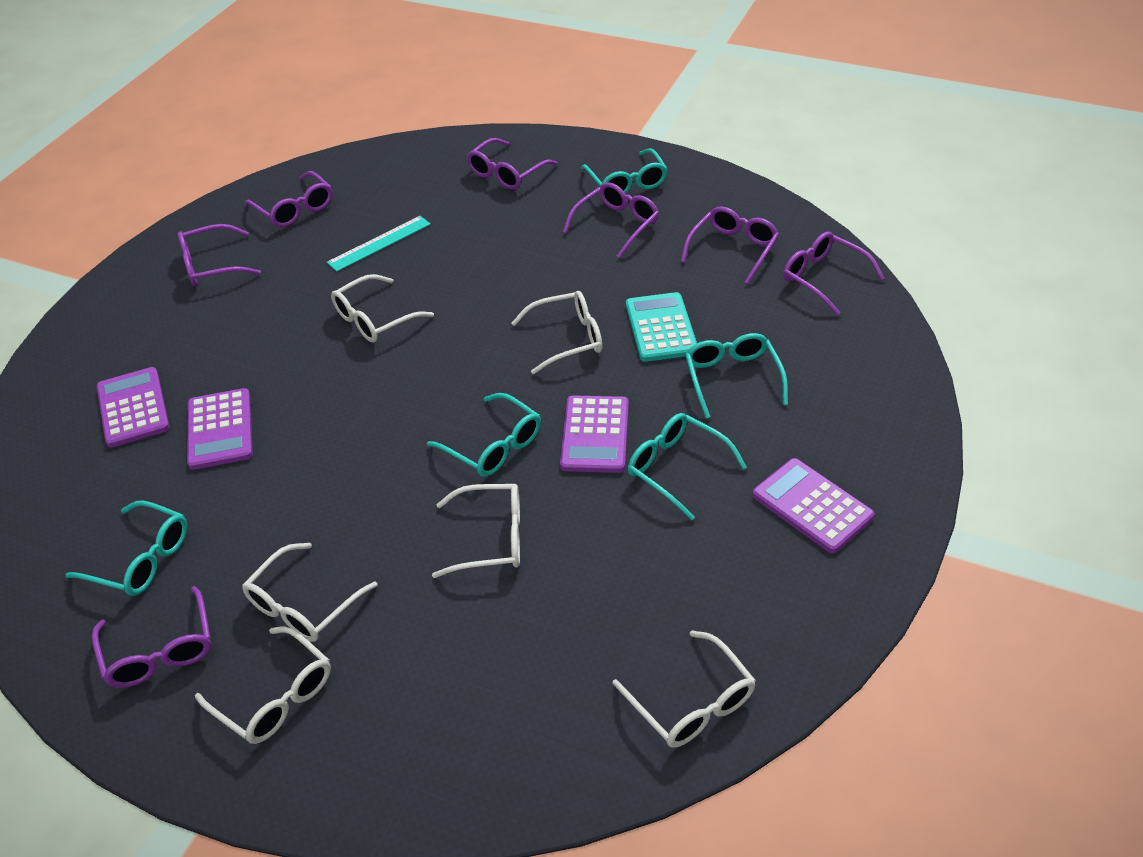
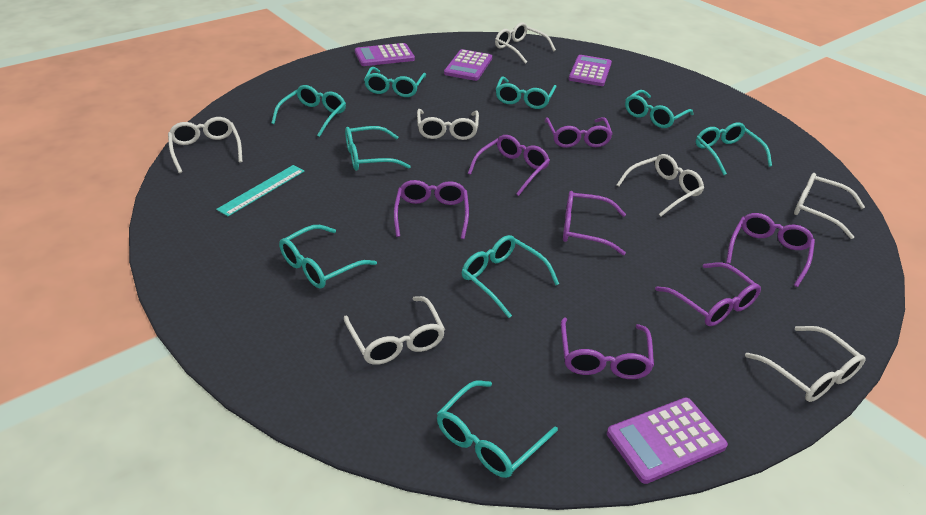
turquoise calculator: 1 -> 0
turquoise glasses: 5 -> 9
white glasses: 6 -> 7

